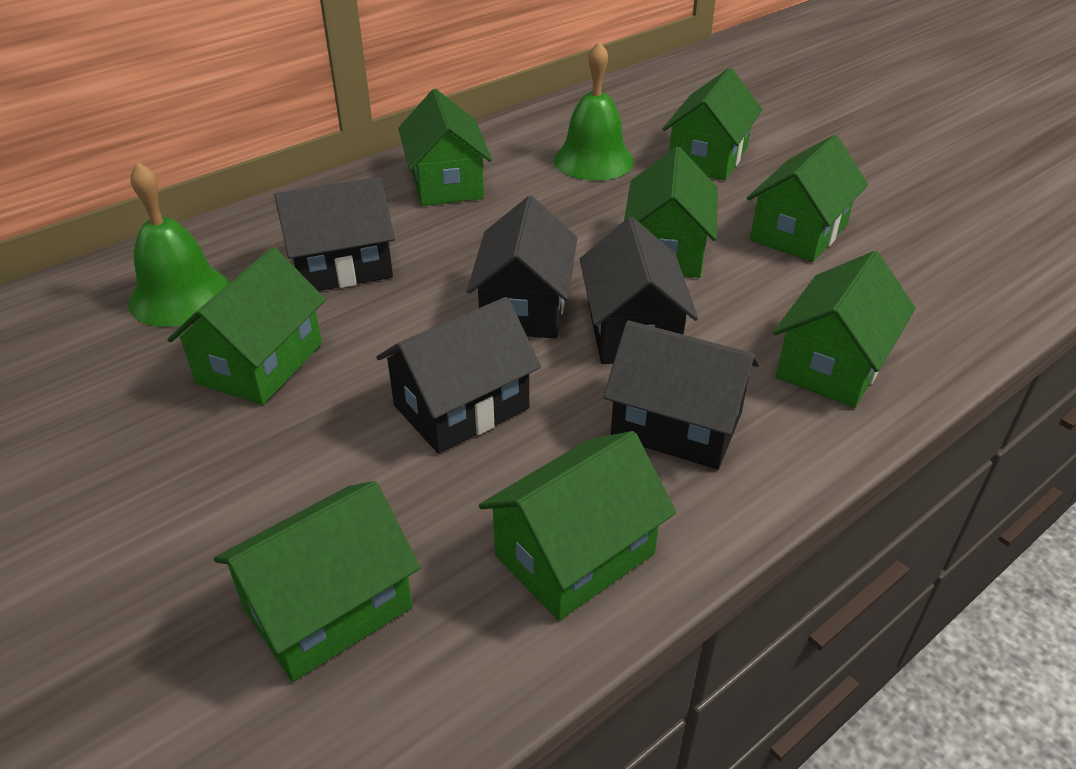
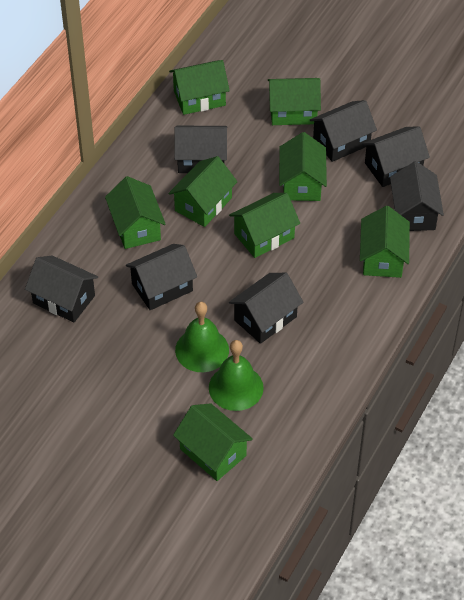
black house: 5 -> 7

